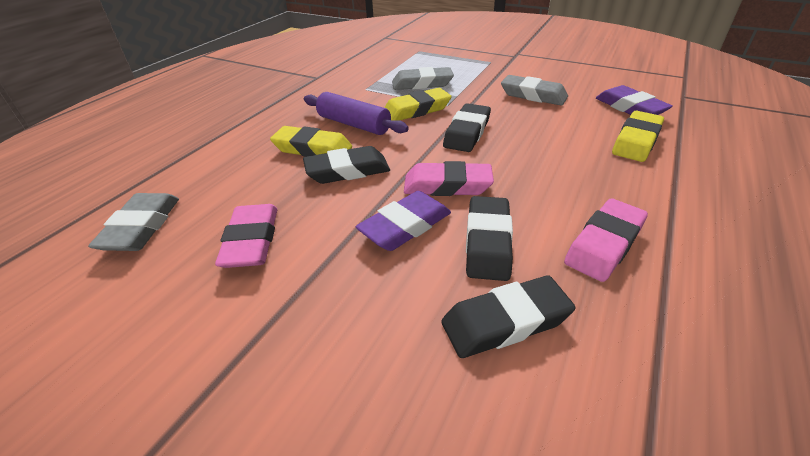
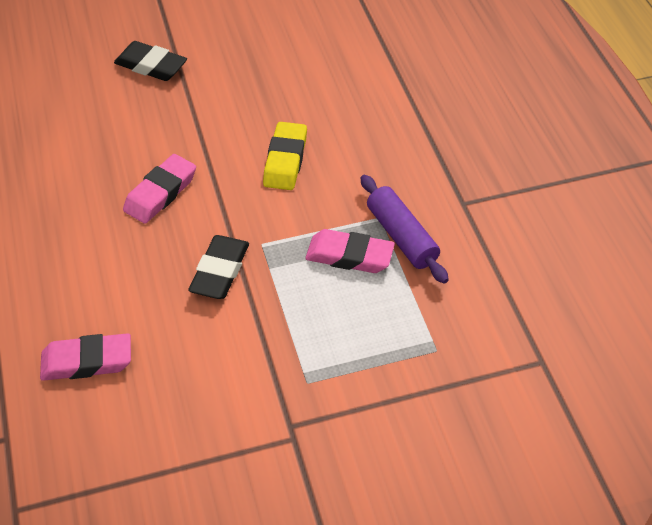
black eraser: 4 -> 2
grey eraser: 3 -> 0
purple eraser: 2 -> 0
yellow eraser: 3 -> 1

